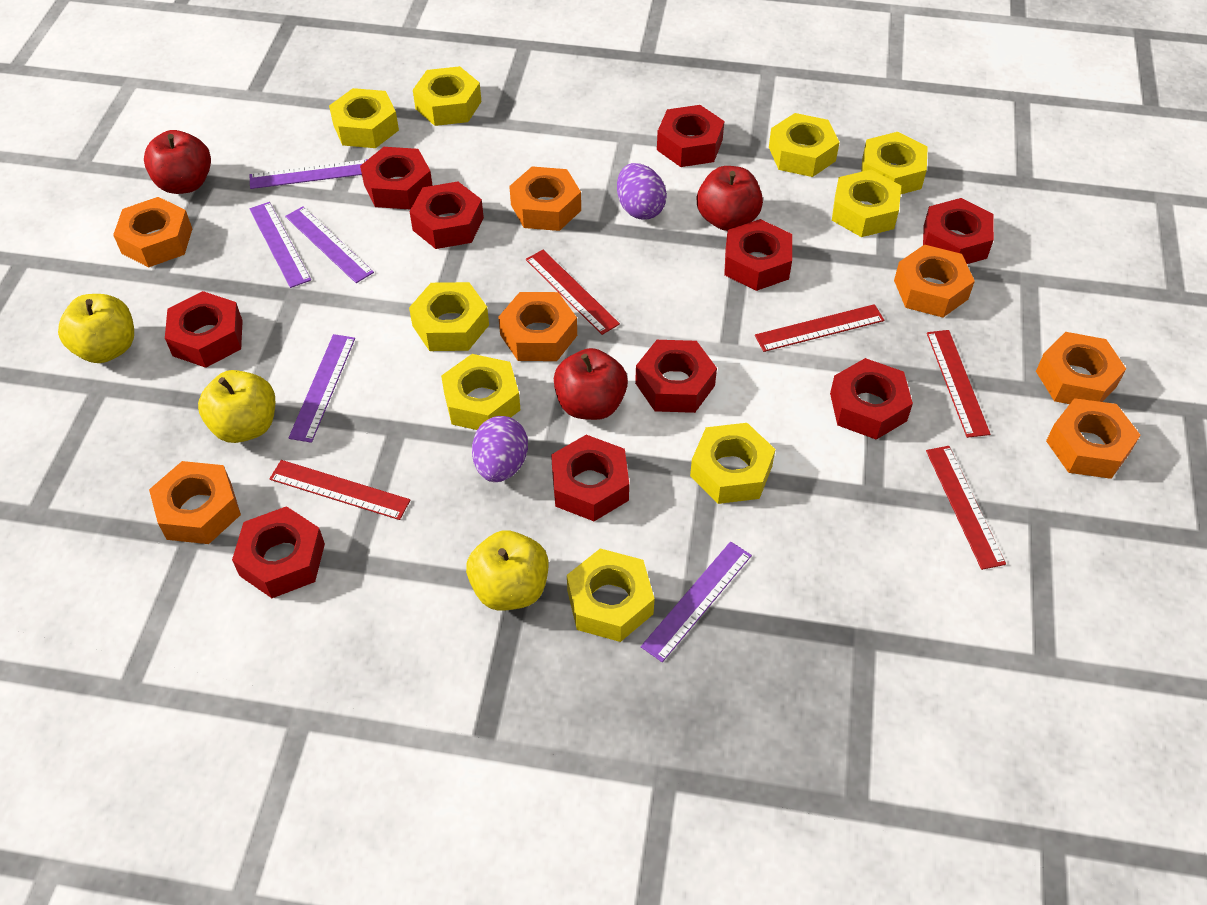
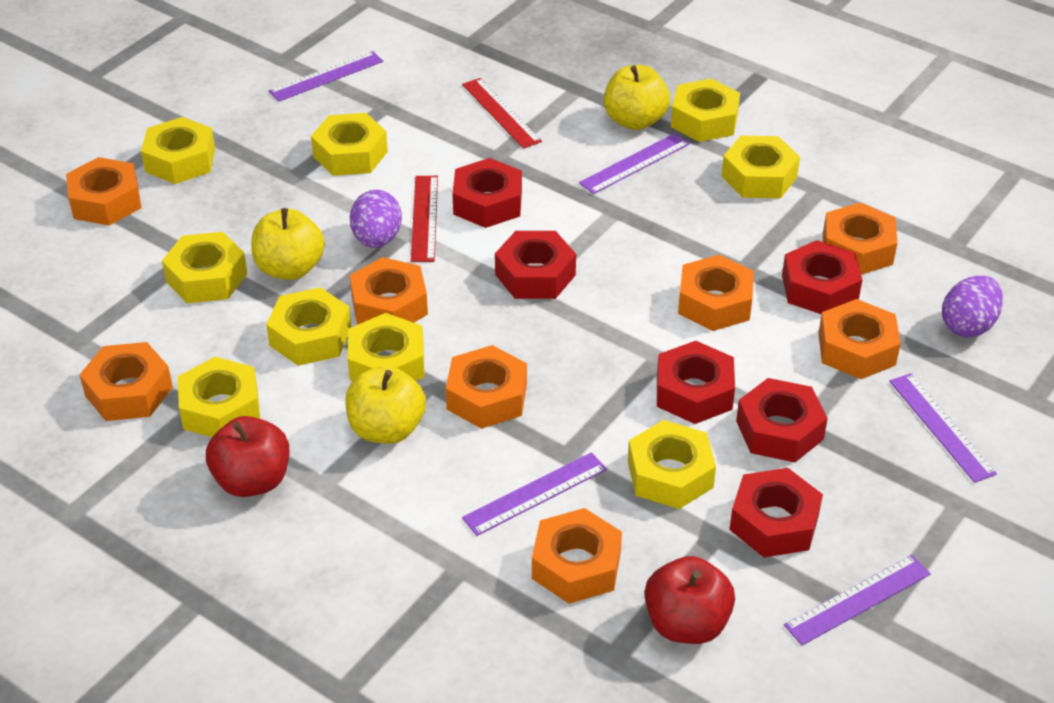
orange nut: 7 -> 8
red apple: 3 -> 2
red nut: 10 -> 6
red ruler: 5 -> 2

